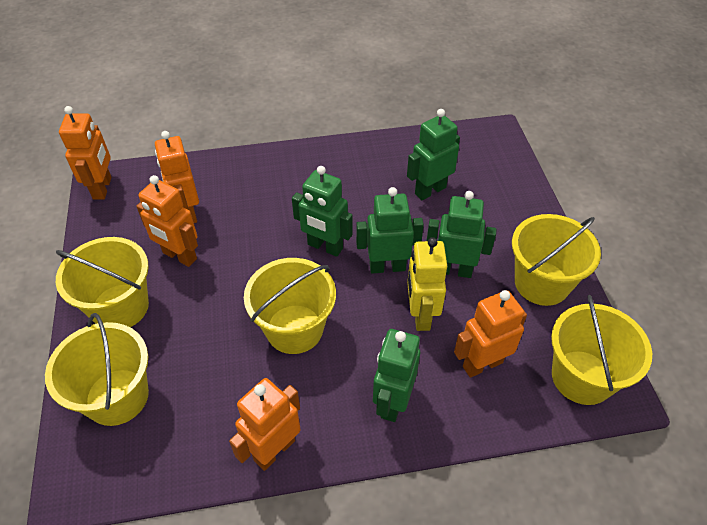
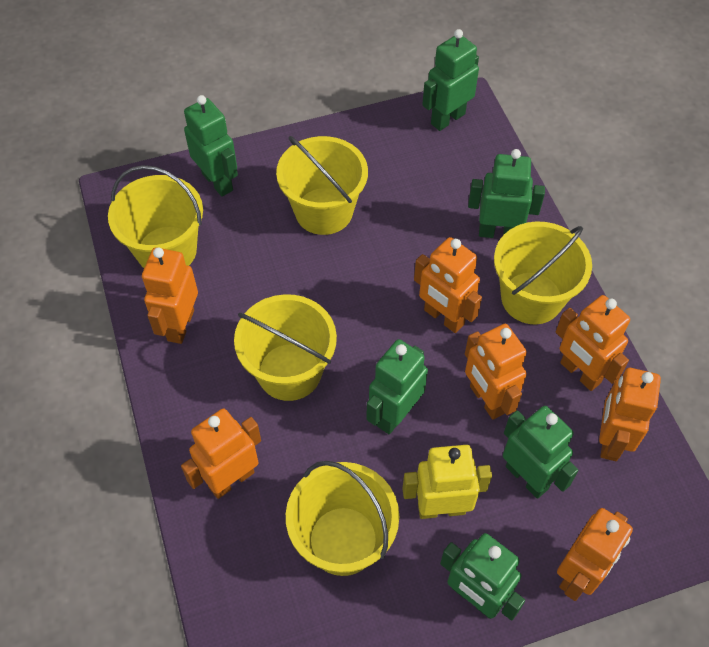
green robot: 5 -> 6
orange robot: 5 -> 7

